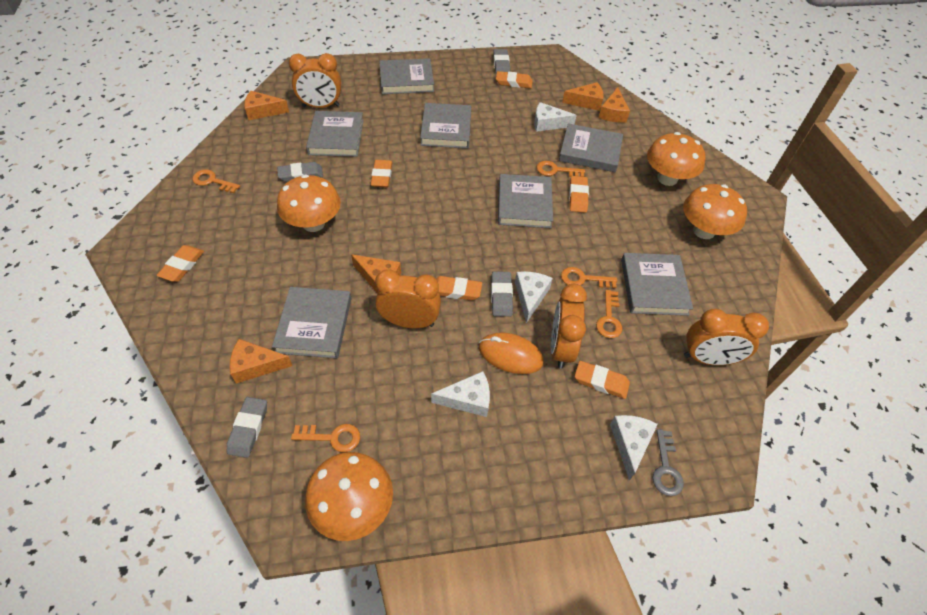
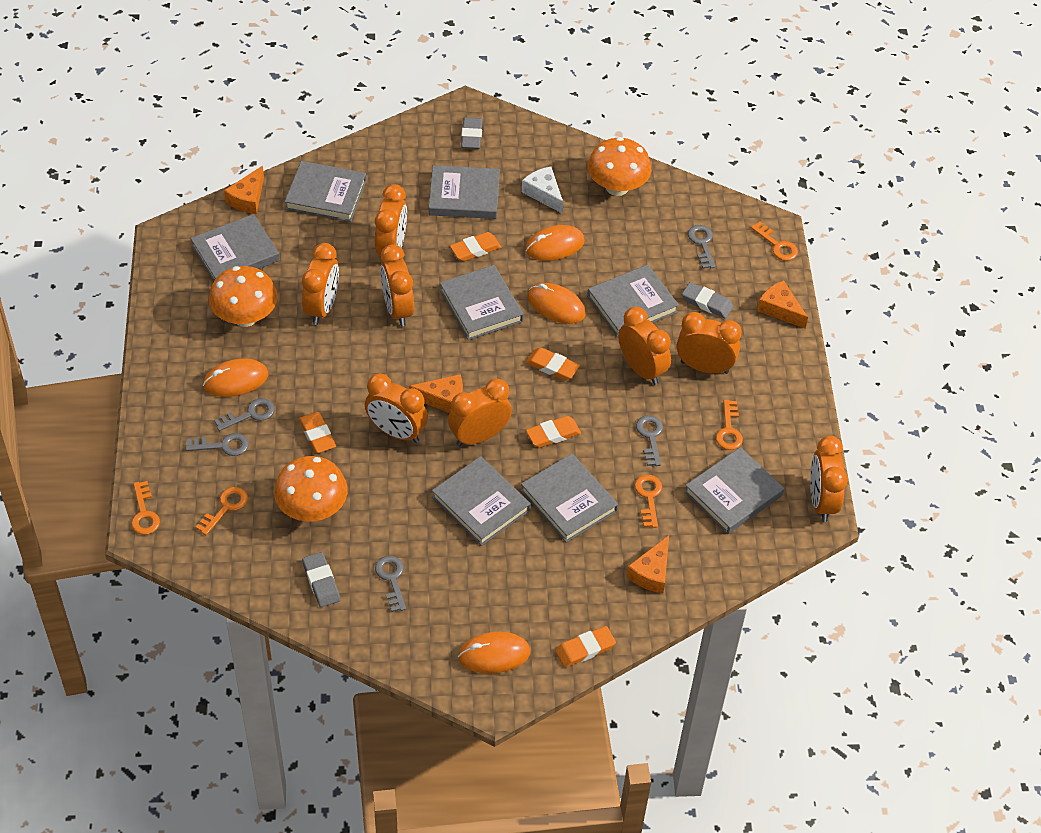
grey book: 7 -> 8
grey eraser: 4 -> 3
grey key: 1 -> 5
orange cheese: 5 -> 4
orange clock: 4 -> 8
orange eraser: 6 -> 5
orange mouse: 1 -> 4
orange mushroom: 4 -> 3
white cheese: 4 -> 1

